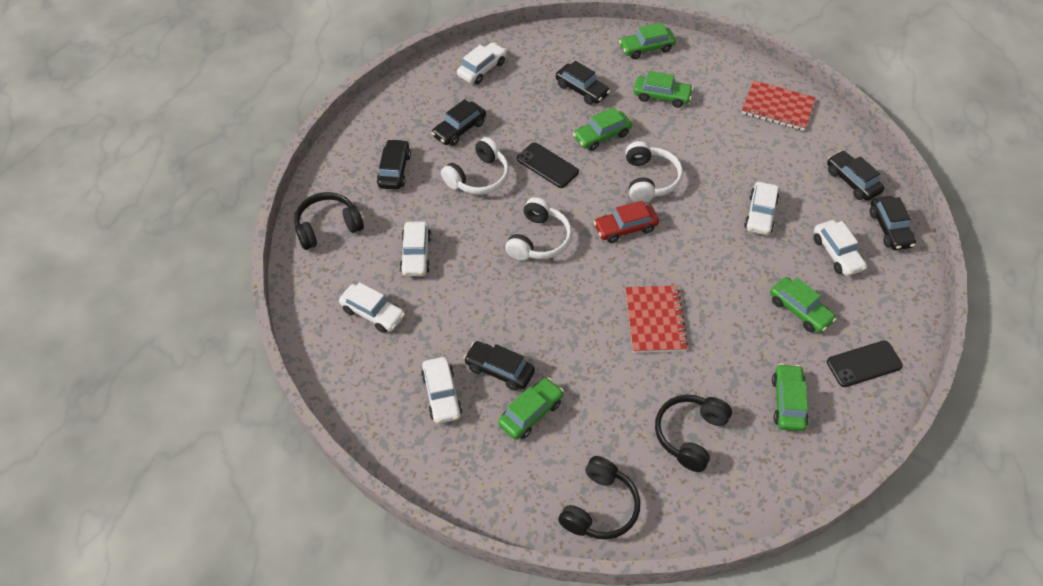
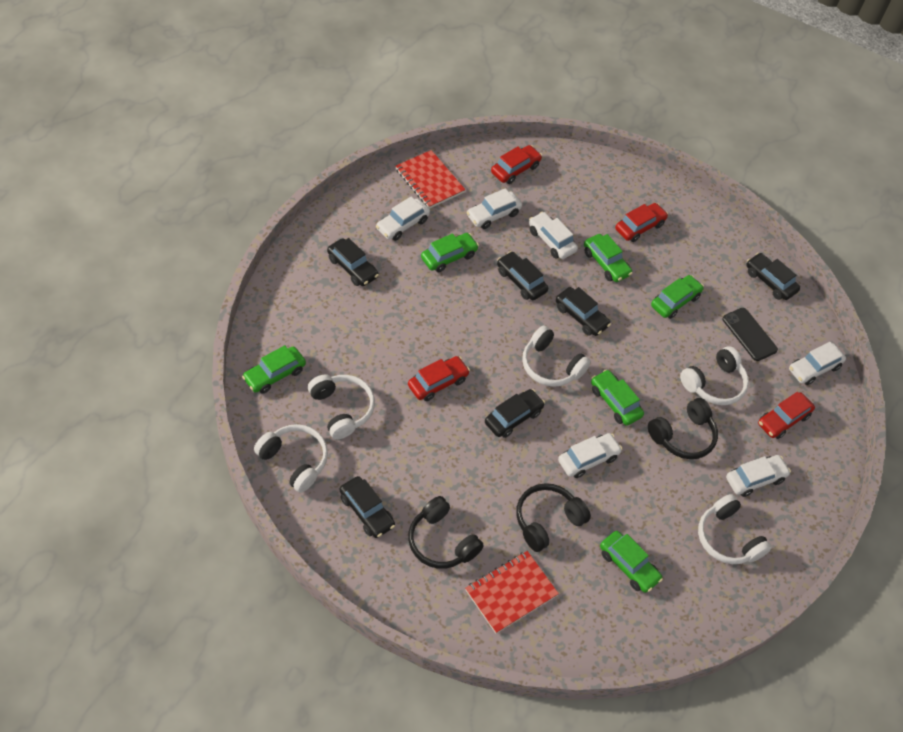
black phone: 2 -> 1
red car: 1 -> 4
white headphones: 3 -> 5

